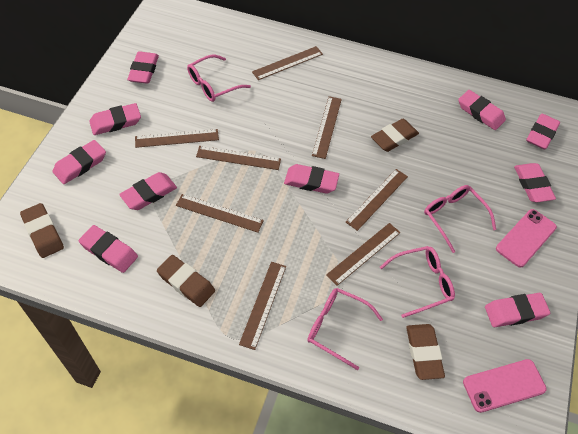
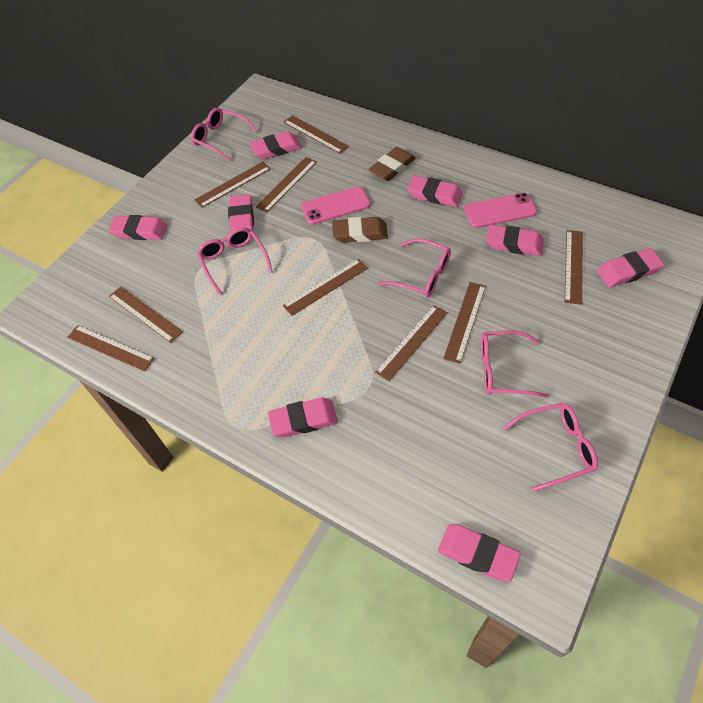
brown eraser: 4 -> 2
brown ruler: 8 -> 9
pink eraser: 10 -> 8
pink glasses: 4 -> 5

